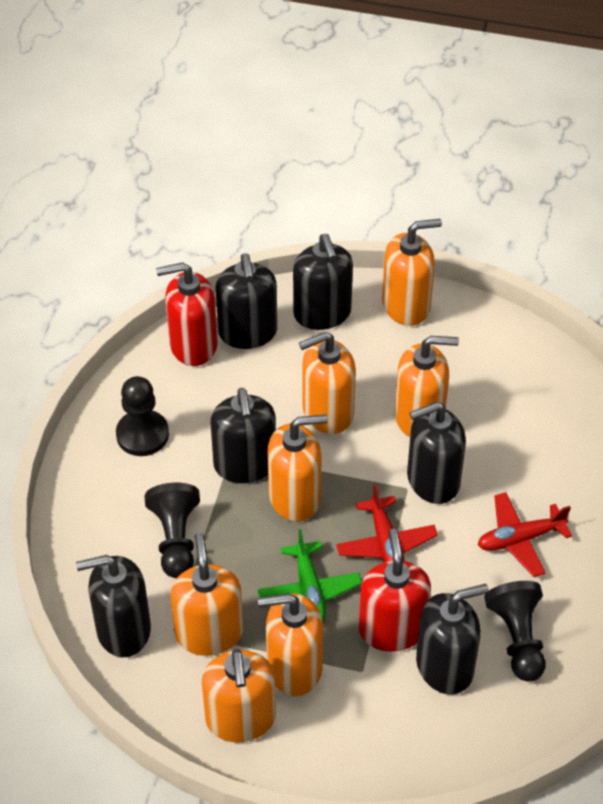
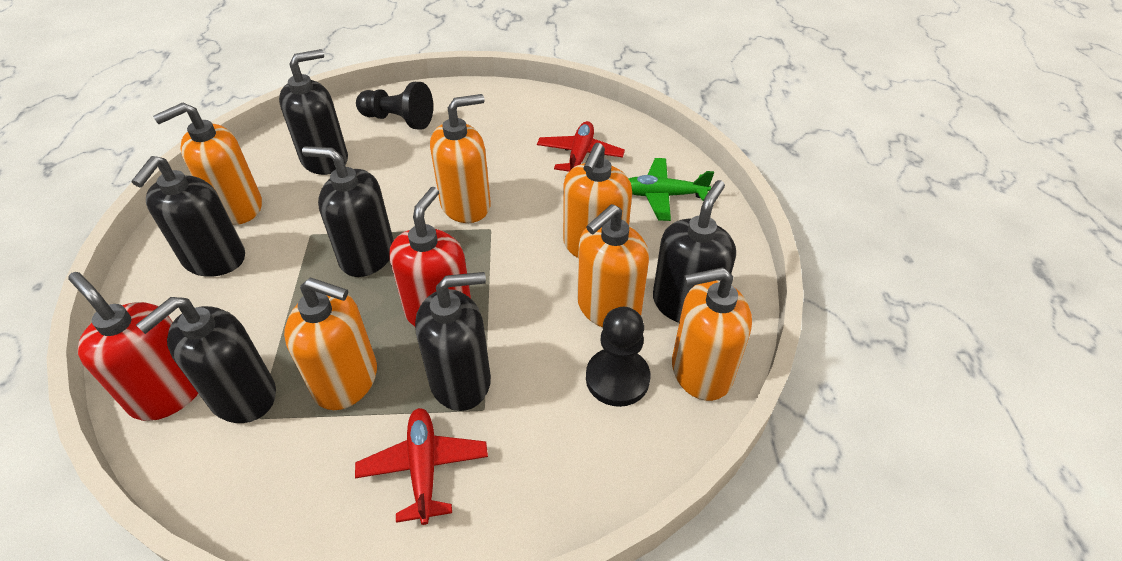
black pawn: 3 -> 2
orange soap dispenser: 7 -> 6

